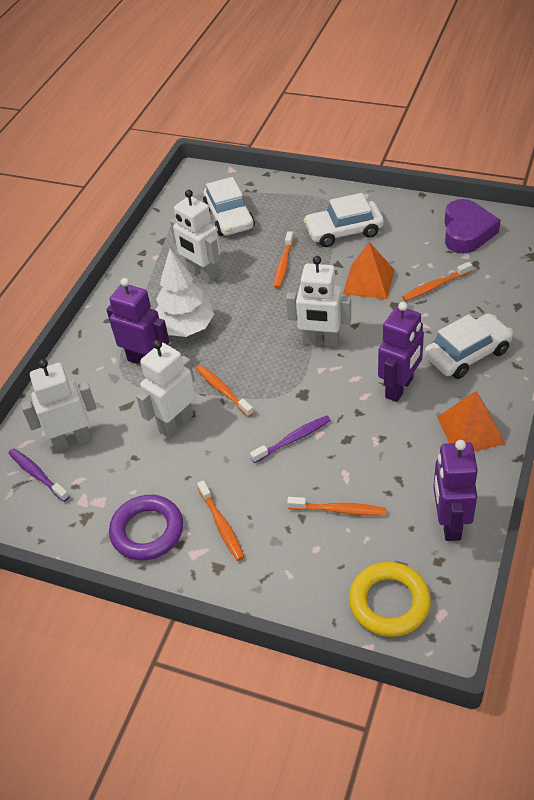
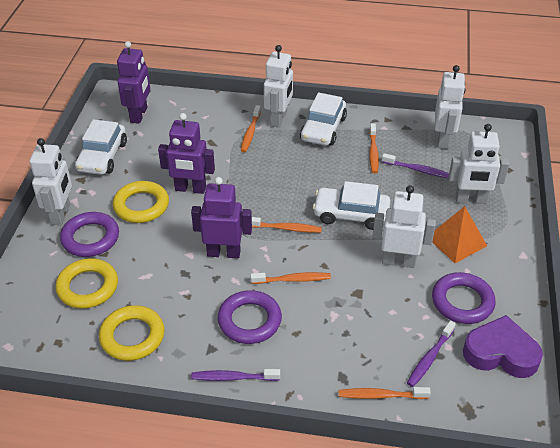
orange pyramid: 2 -> 1
purple ring: 1 -> 3
purple toothbrush: 2 -> 3
white robot: 4 -> 5
white tree: 1 -> 0
yellow ring: 1 -> 3

